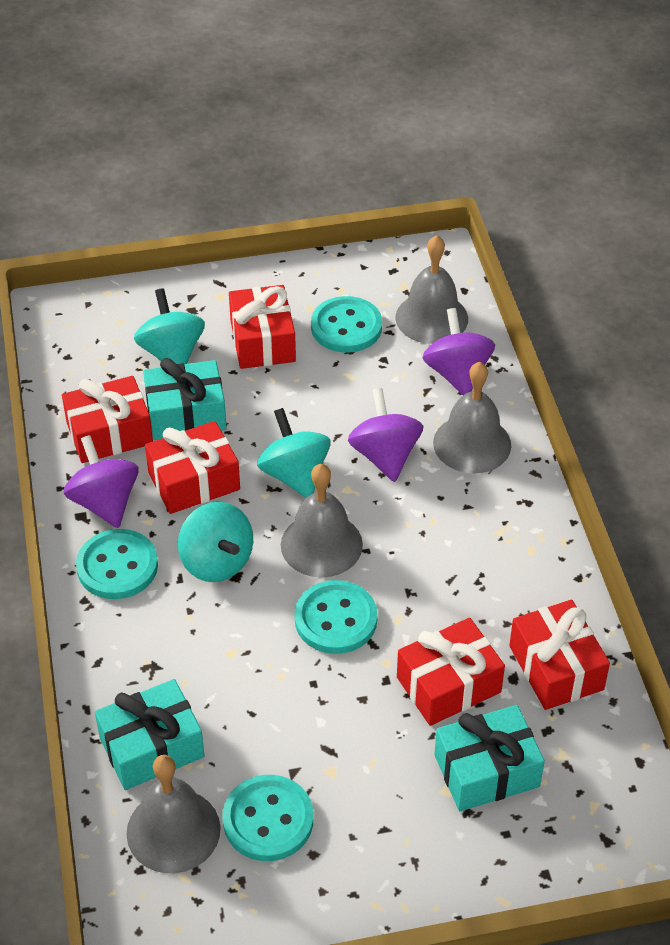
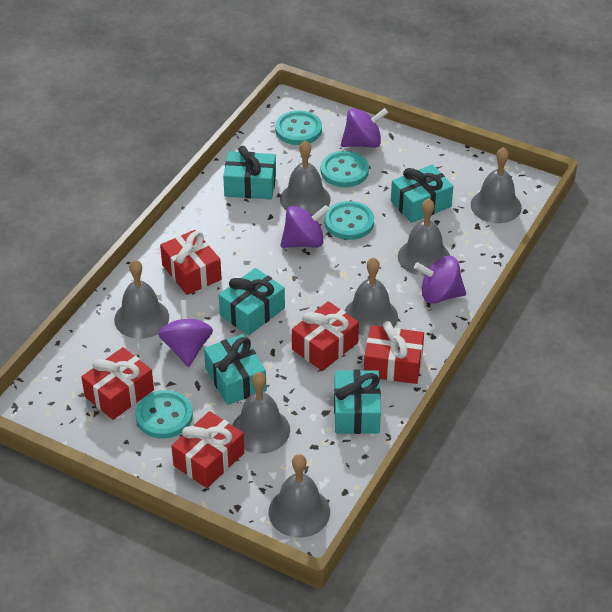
grey bell: 4 -> 7
purple spinning top: 3 -> 4
turquoise gift: 3 -> 5
turquoise spinning top: 3 -> 0

